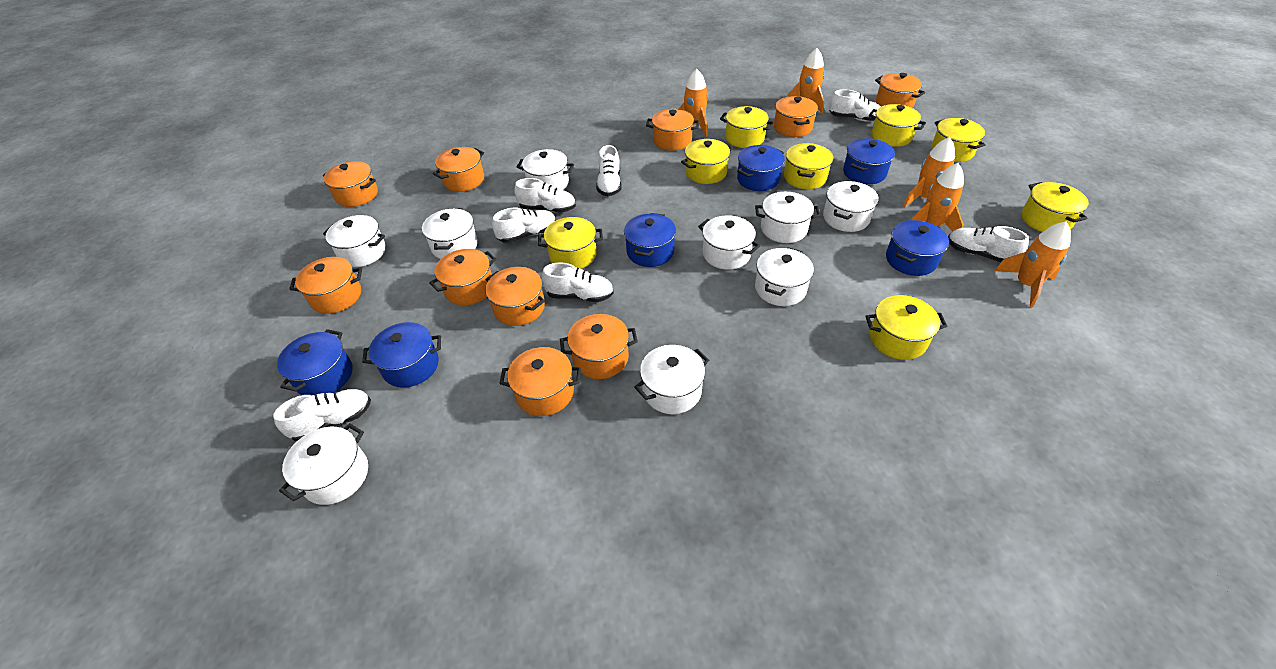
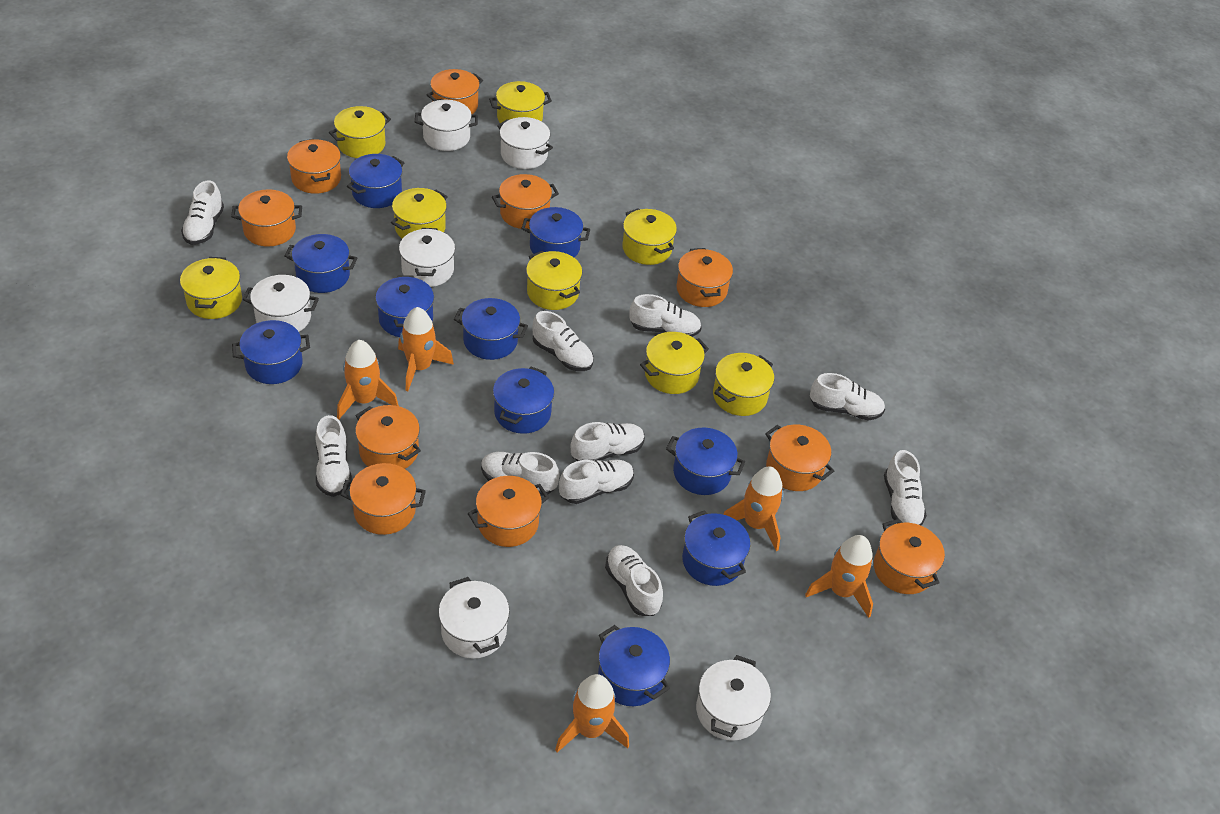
blue pot: 6 -> 10
white pot: 9 -> 6
white shoe: 7 -> 10

